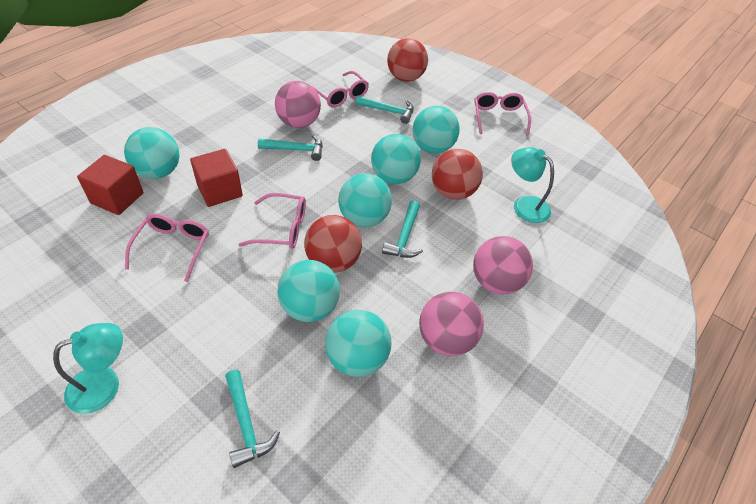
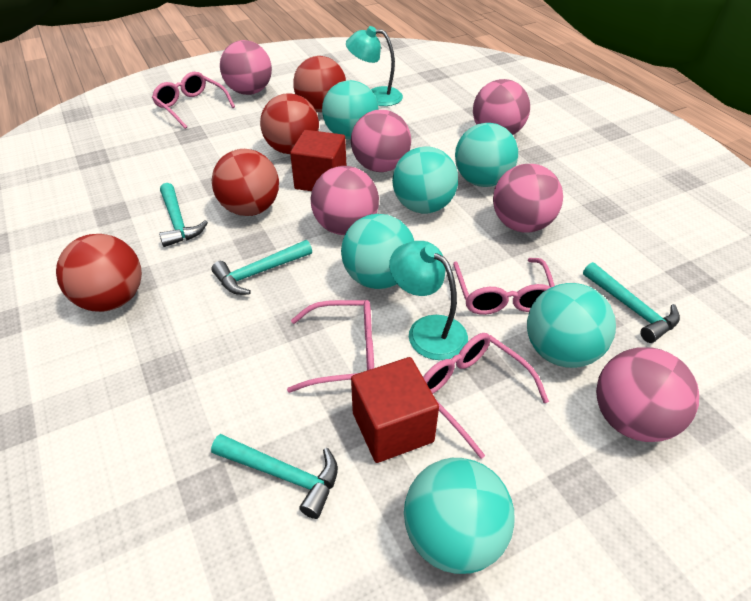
pink ball: 3 -> 6
red ball: 3 -> 4

